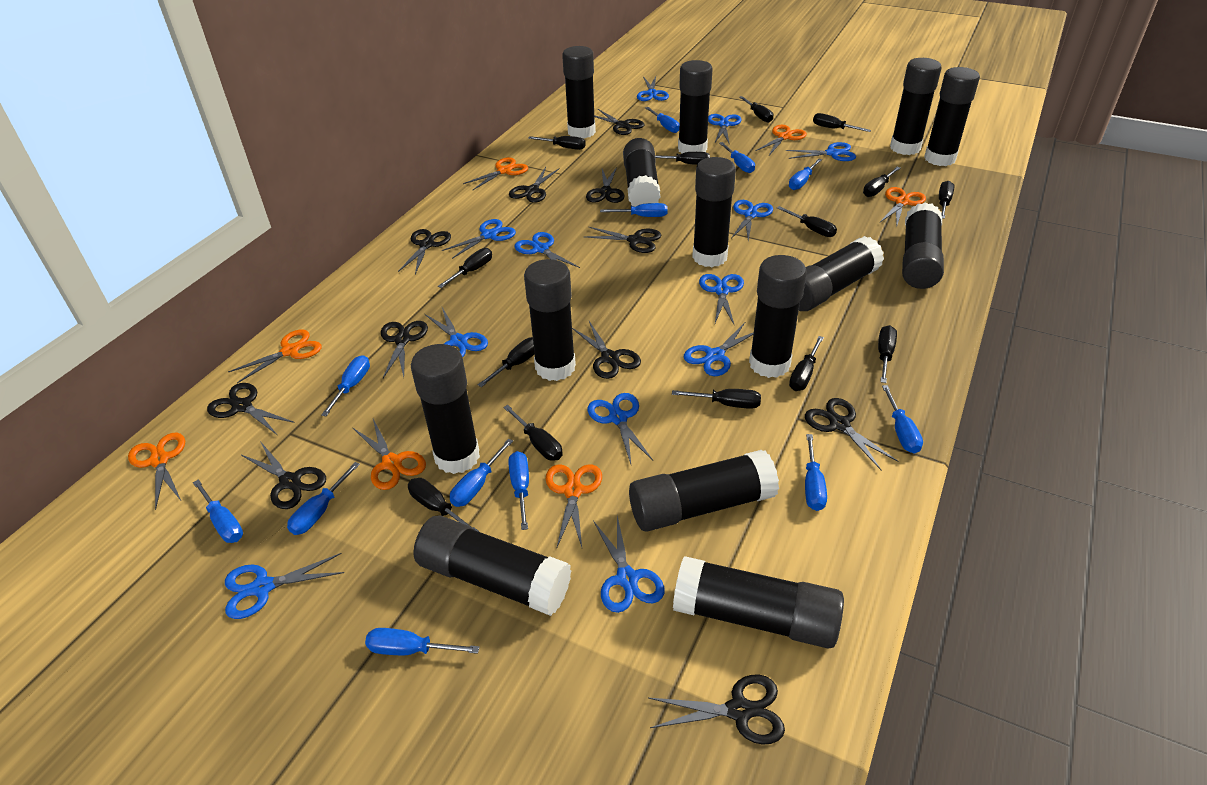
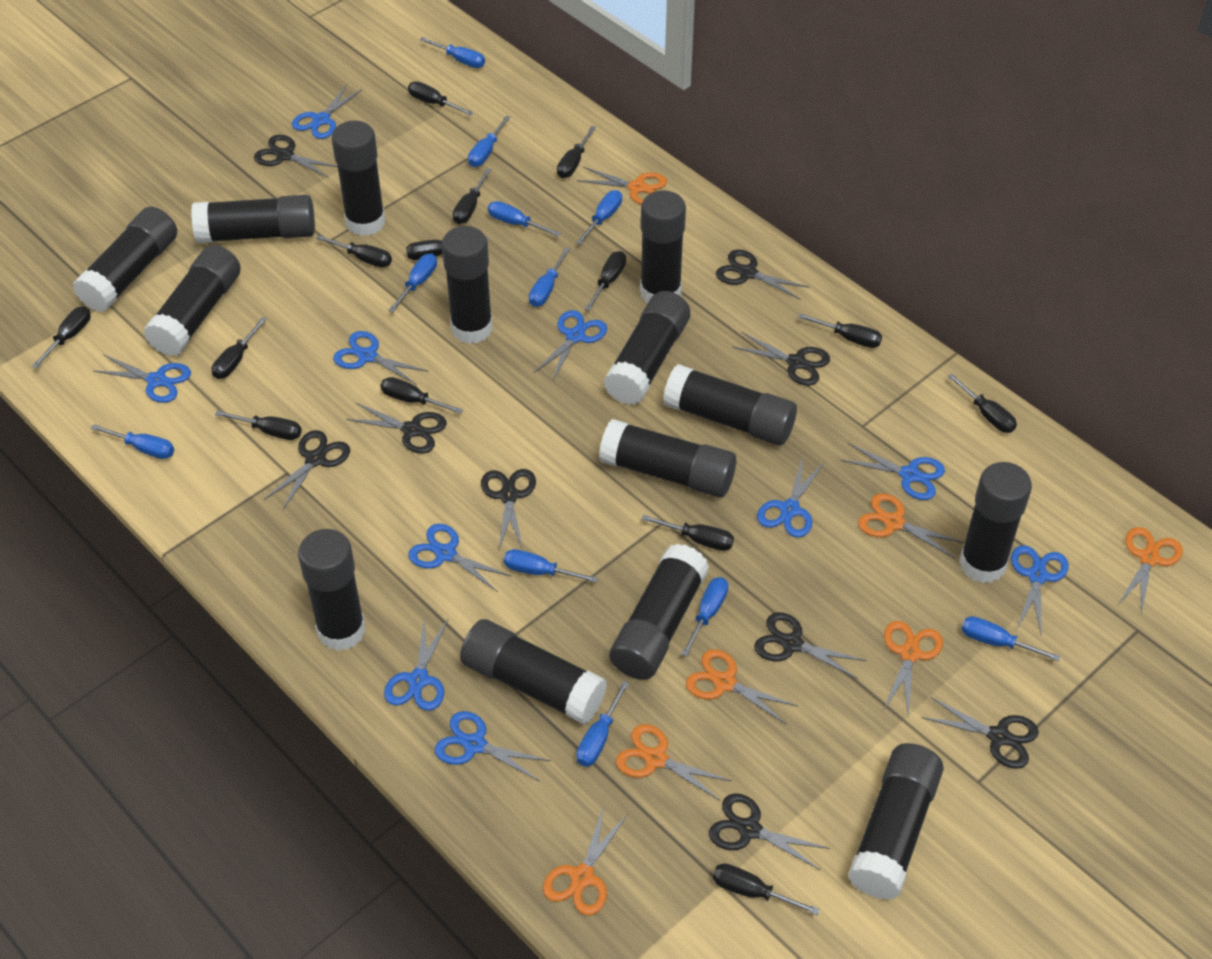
black scissors: 11 -> 9
blue scissors: 12 -> 10
blue screwdriver: 12 -> 11

